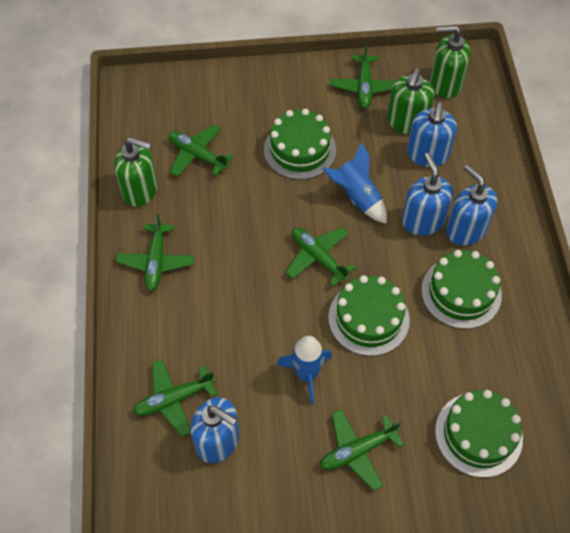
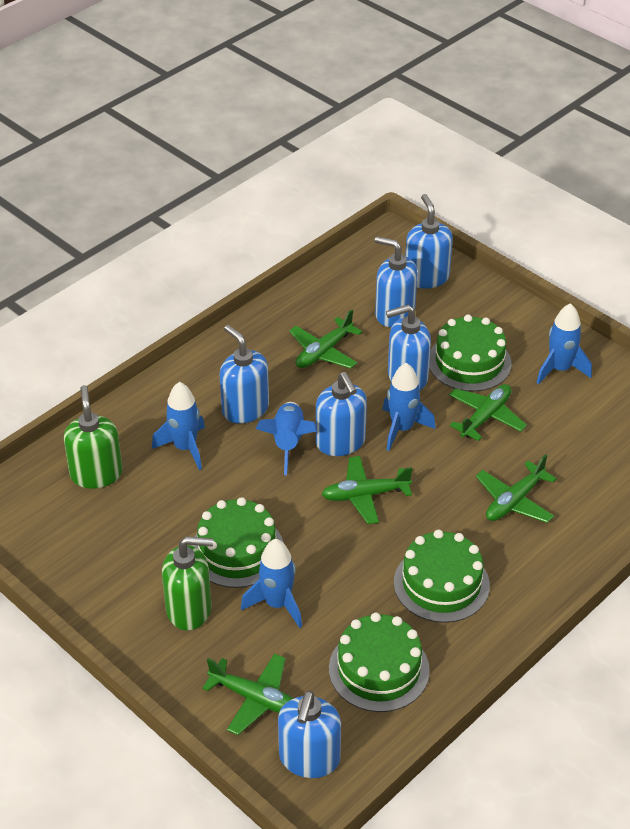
blue rocket: 2 -> 5
blue soap dispenser: 4 -> 6
green plane: 6 -> 5
green soap dispenser: 3 -> 2

